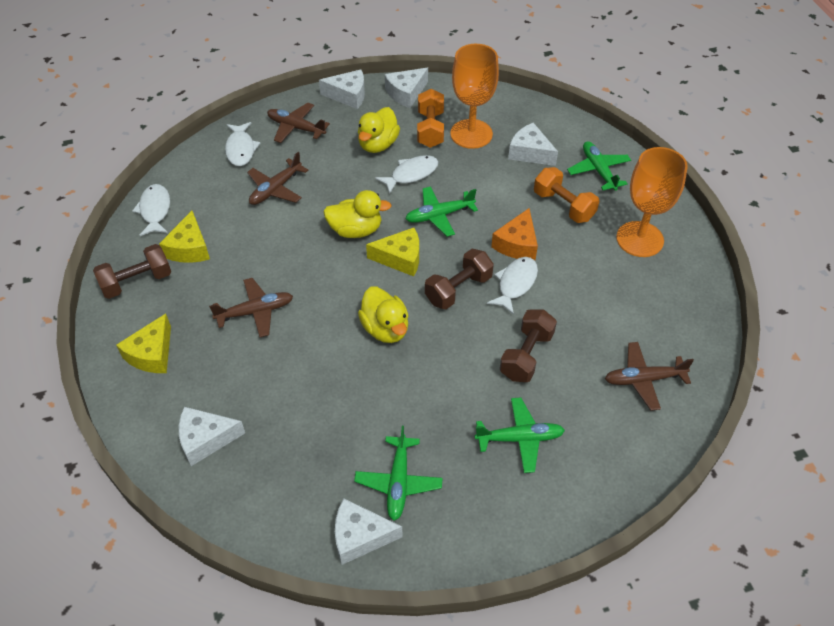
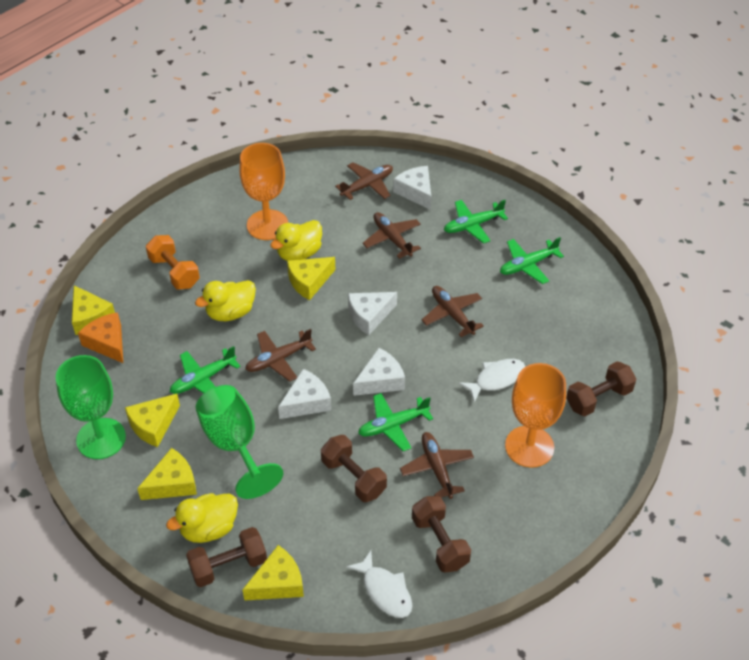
brown dumbbell: 3 -> 4
brown plane: 4 -> 5
green goblet: 0 -> 2
orange dumbbell: 2 -> 1
white cheese: 5 -> 4
white fish: 4 -> 2
yellow cheese: 3 -> 5

